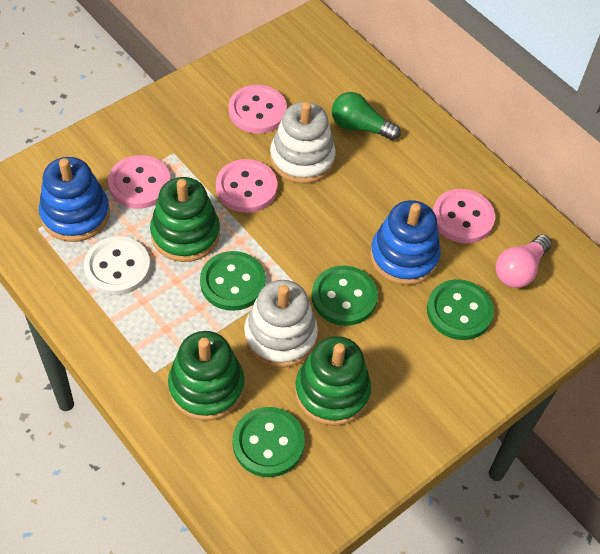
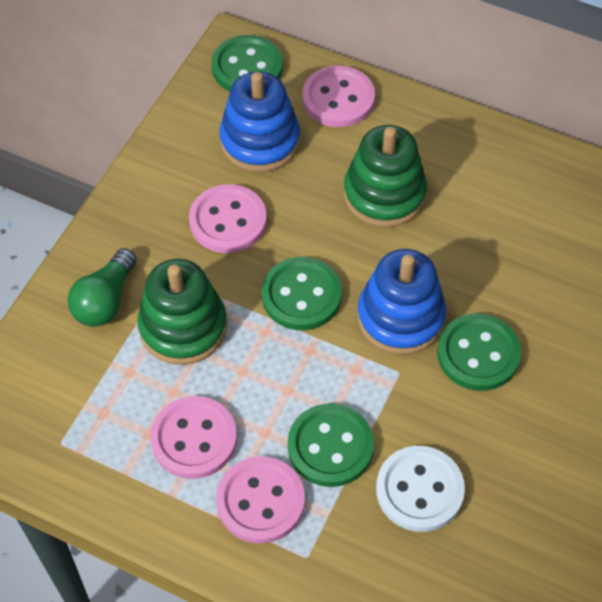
green stacking toy: 3 -> 2
pink light bulb: 1 -> 0
white stacking toy: 2 -> 0

